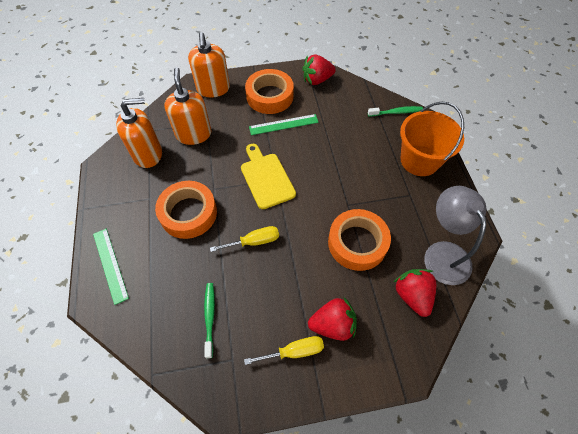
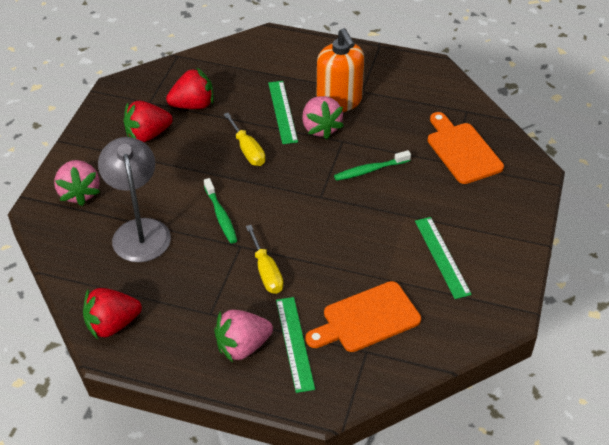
green ruler: 2 -> 3
orange bucket: 1 -> 0
orange cutting board: 0 -> 2
orange soap dispenser: 3 -> 1
orange tape: 3 -> 0
pink strawberry: 0 -> 3
yellow cutting board: 1 -> 0

